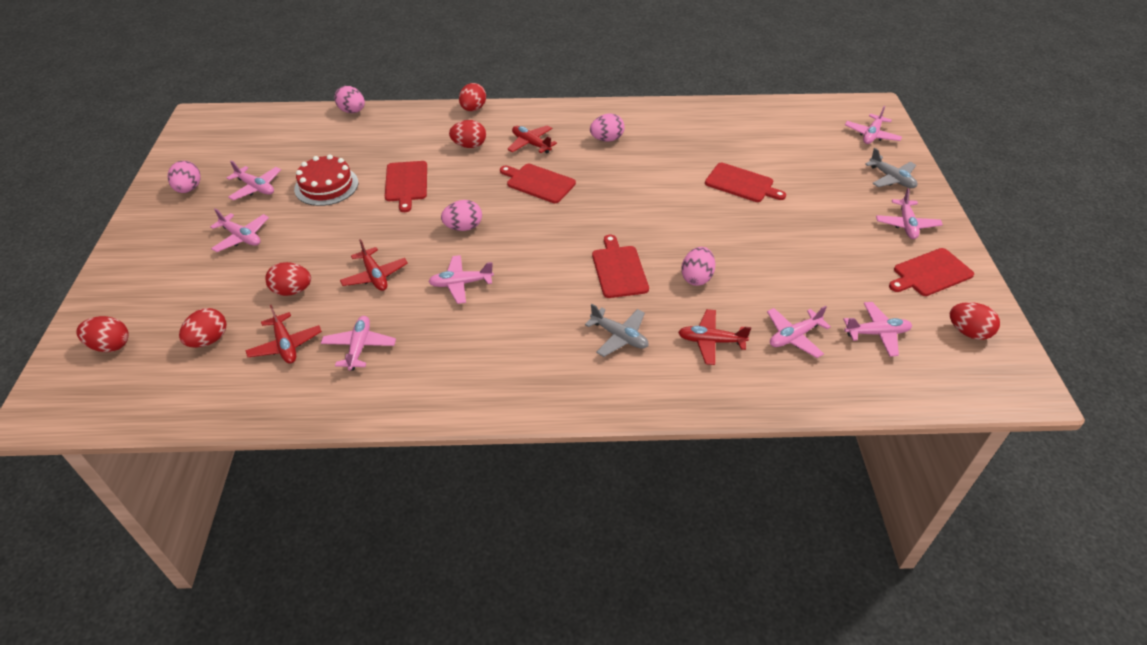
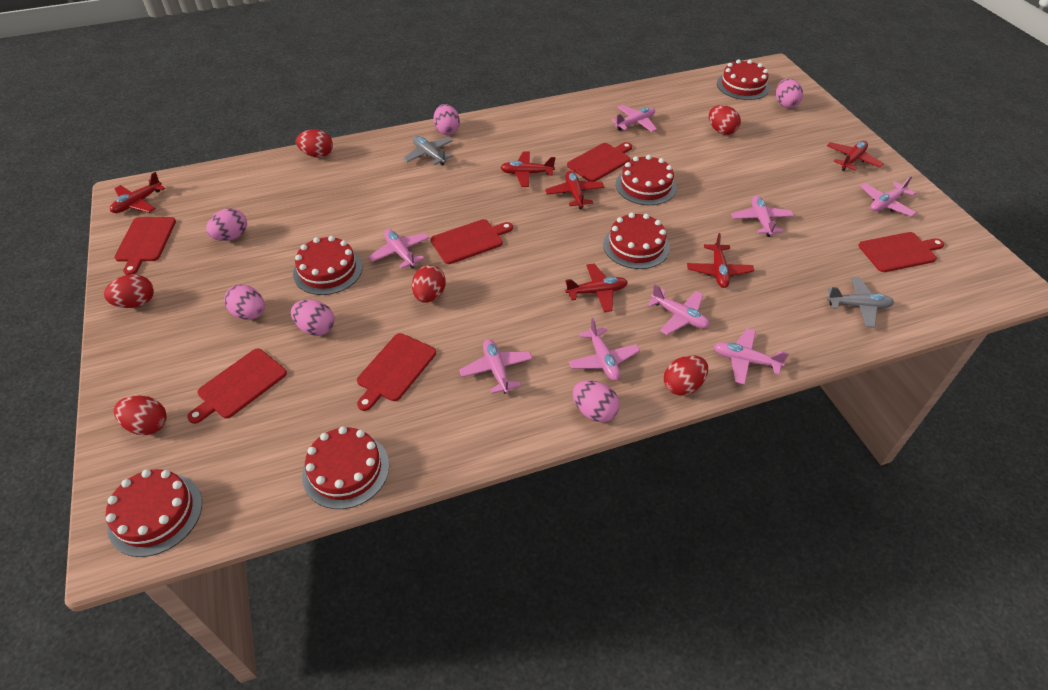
pink egg: 5 -> 6
red cake: 1 -> 6
red cutting board: 5 -> 6
red plane: 4 -> 6

